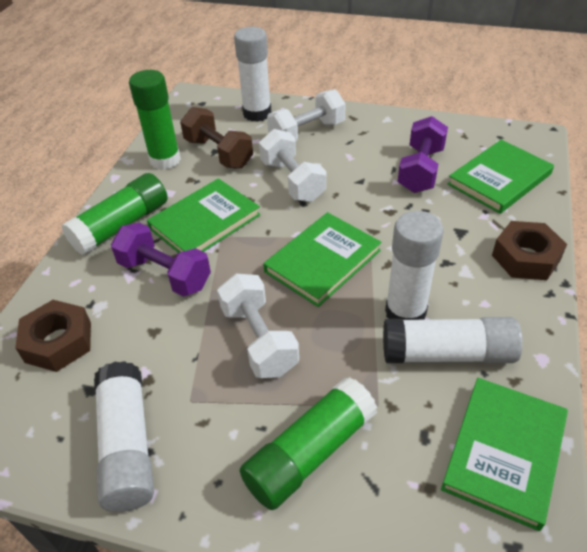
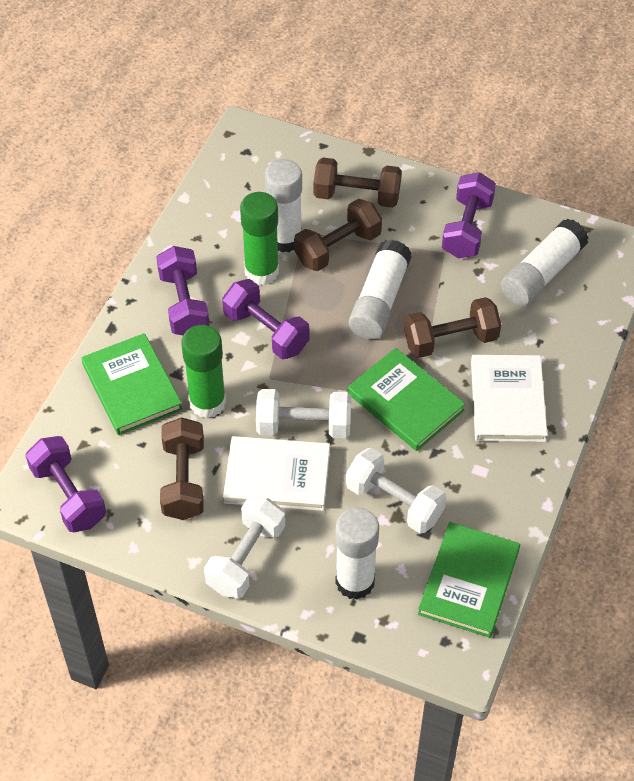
brown dumbbell: 1 -> 4
brown nut: 2 -> 0
green book: 4 -> 3
green glue stick: 3 -> 2
purple dumbbell: 2 -> 4
white book: 0 -> 2

